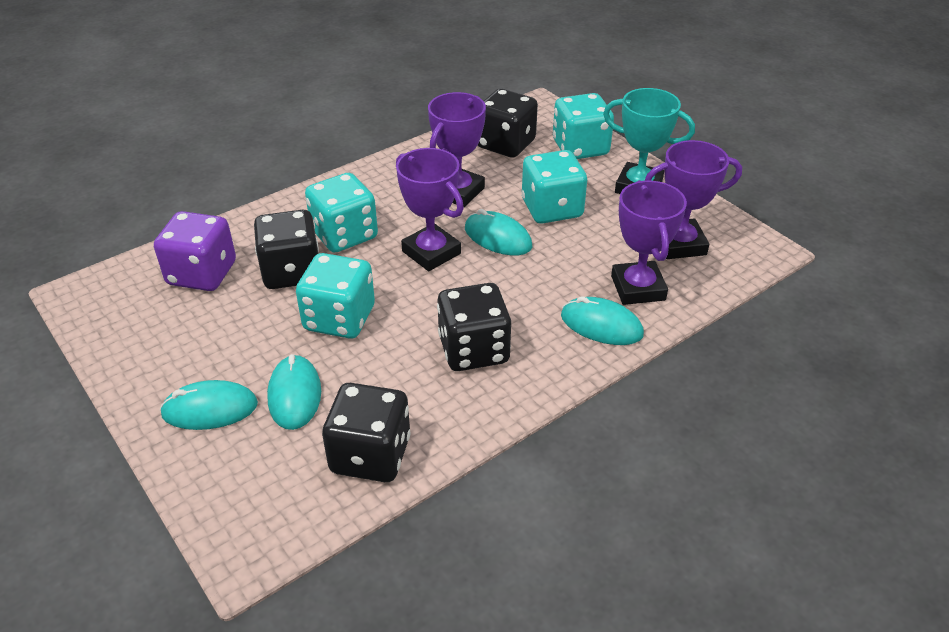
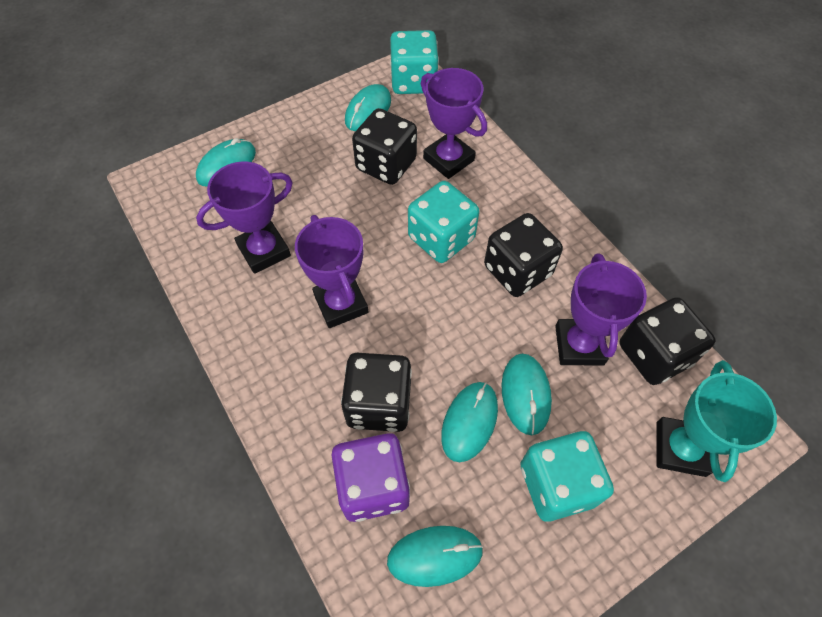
turquoise dice: 4 -> 3
turquoise mouse: 4 -> 5

